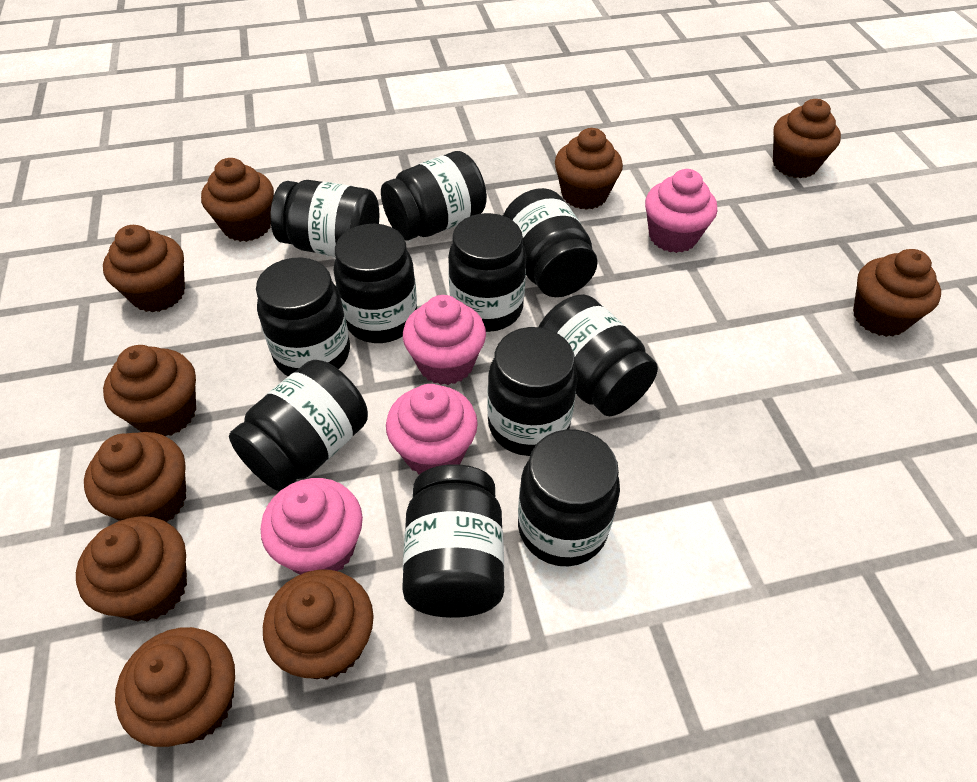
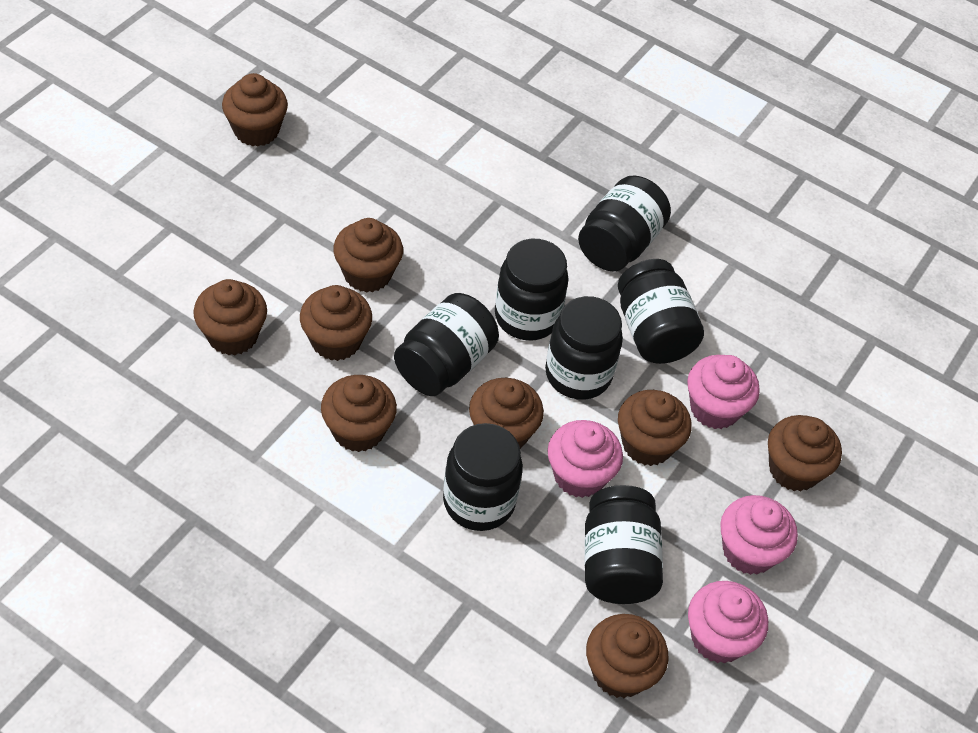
black jar: 11 -> 7
brown cupcake: 10 -> 9

